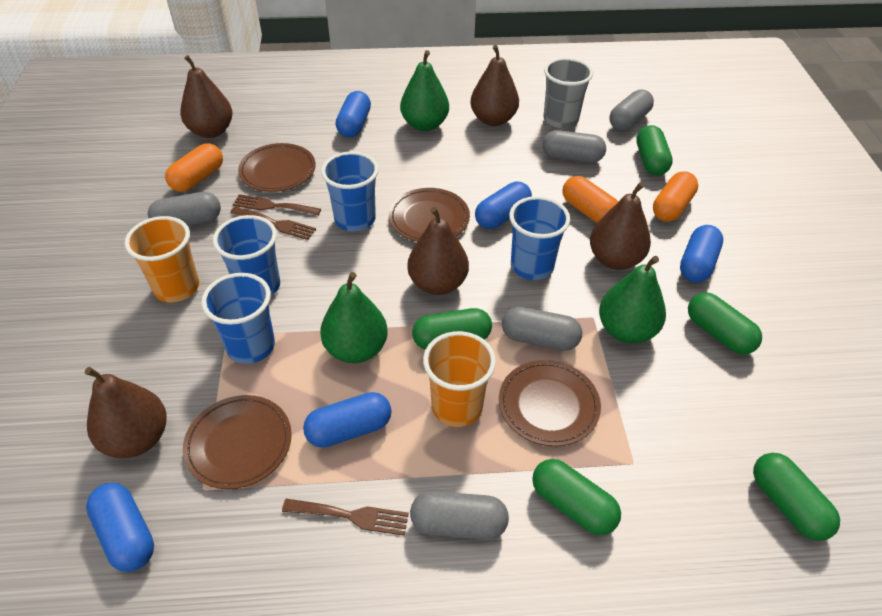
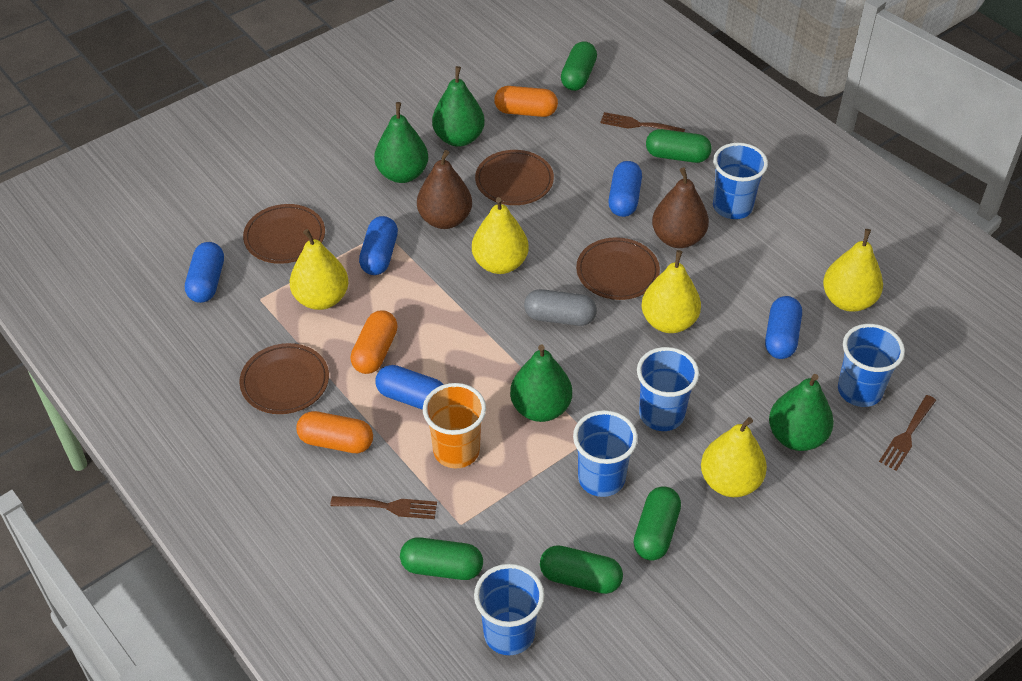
blue cup: 4 -> 5
brown pear: 5 -> 2
green pear: 3 -> 4
grey capsule: 5 -> 1
grey cup: 1 -> 0
orange cup: 2 -> 1
yellow pear: 0 -> 5

